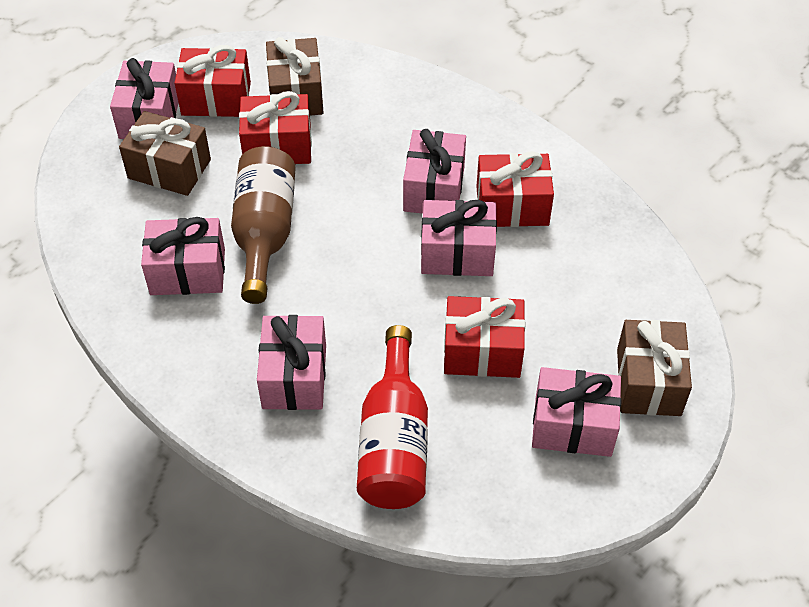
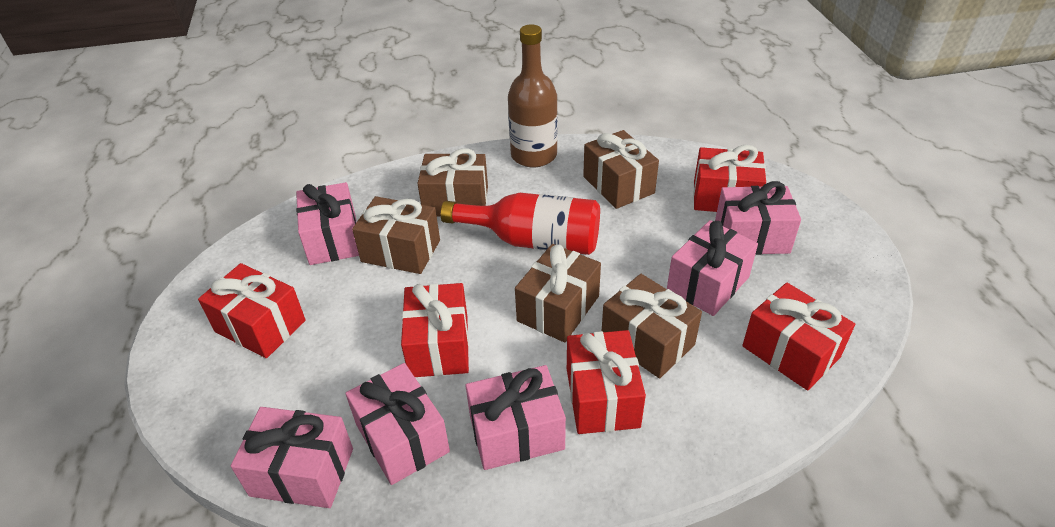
brown gift: 3 -> 5
red gift: 4 -> 5

